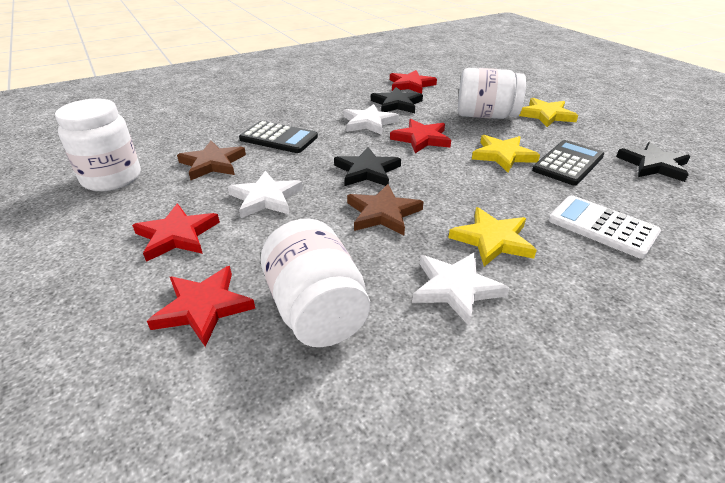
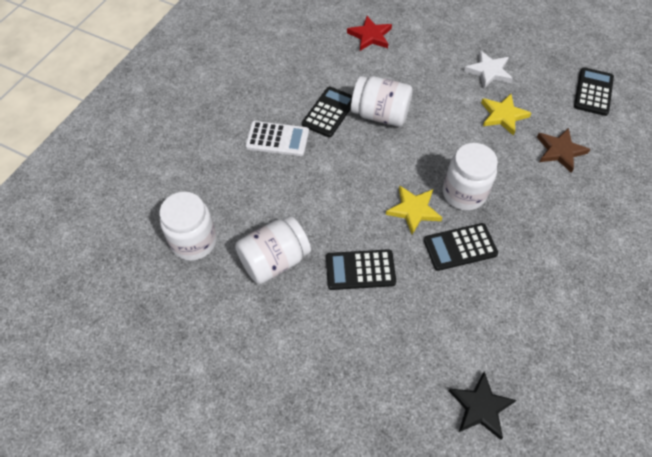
black calculator: 2 -> 4
black star: 3 -> 1
brown star: 2 -> 1
red star: 4 -> 1
white jar: 3 -> 4
white star: 3 -> 1
yellow star: 3 -> 2

